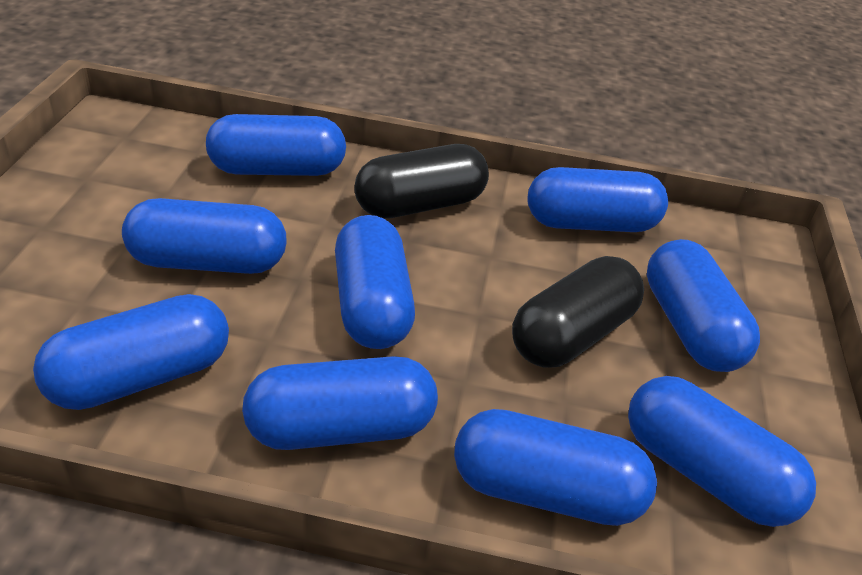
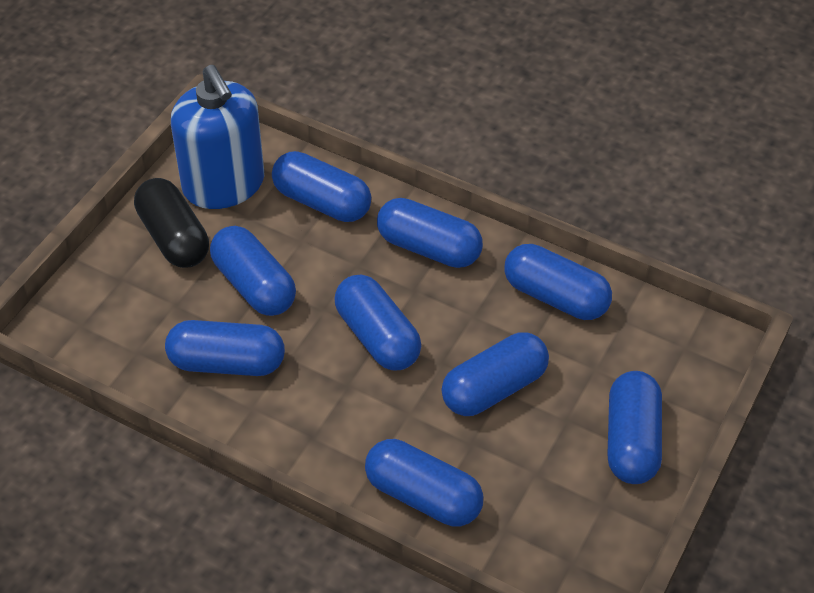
black capsule: 2 -> 1
blue soap dispenser: 0 -> 1

